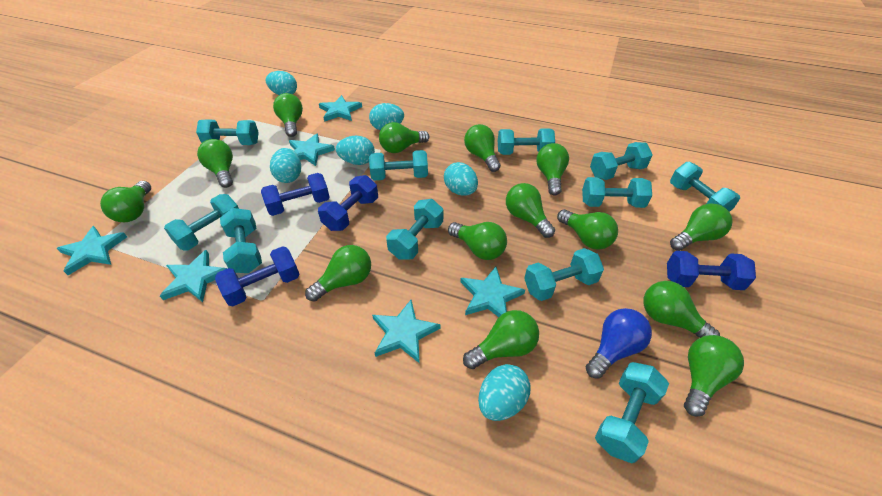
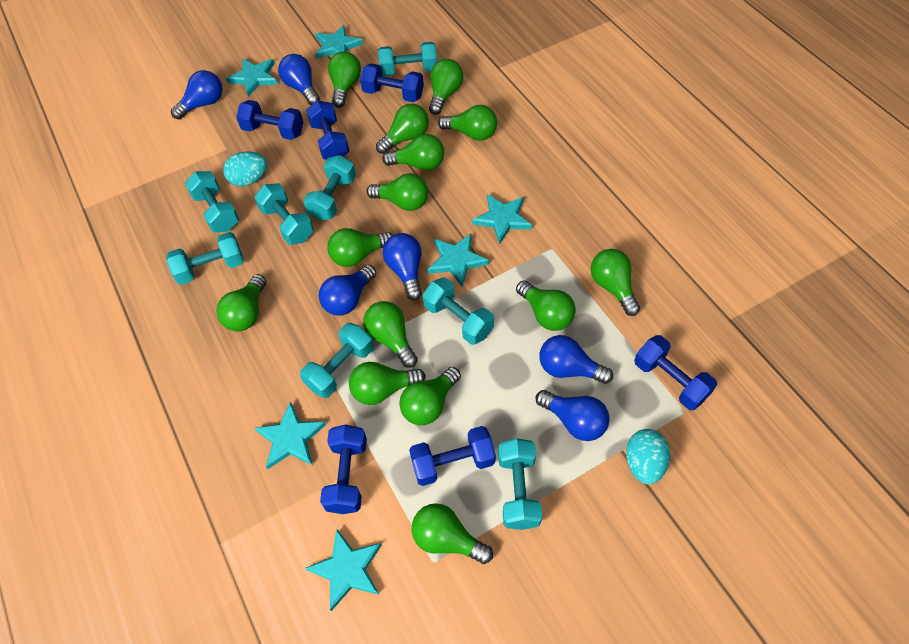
blue dumbbell: 4 -> 6
blue light bulb: 1 -> 6
turquoise dumbbell: 11 -> 8
turquoise egg: 6 -> 2

